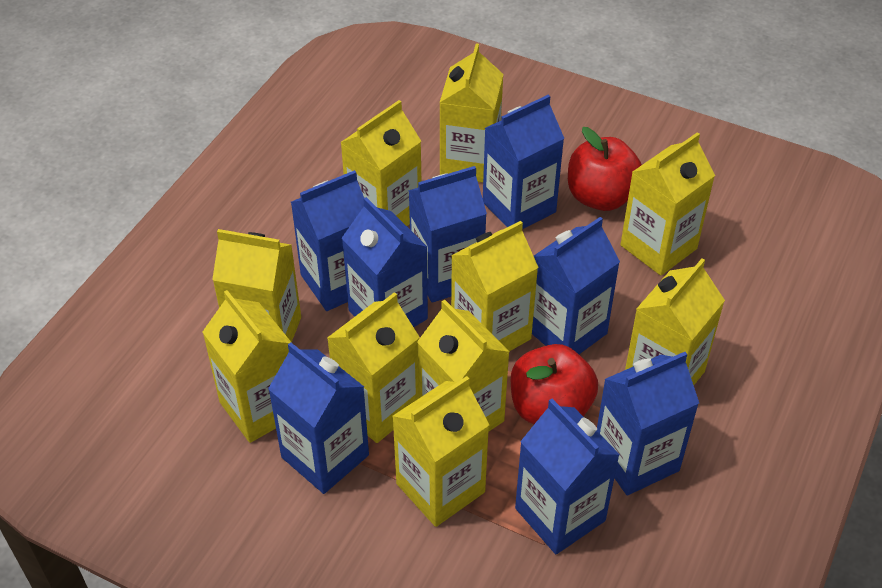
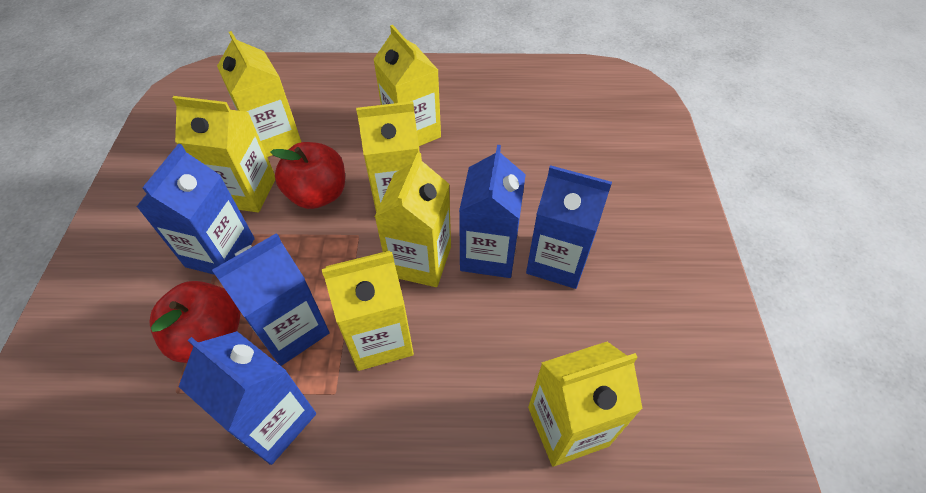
blue carton: 8 -> 5
yellow carton: 10 -> 7

